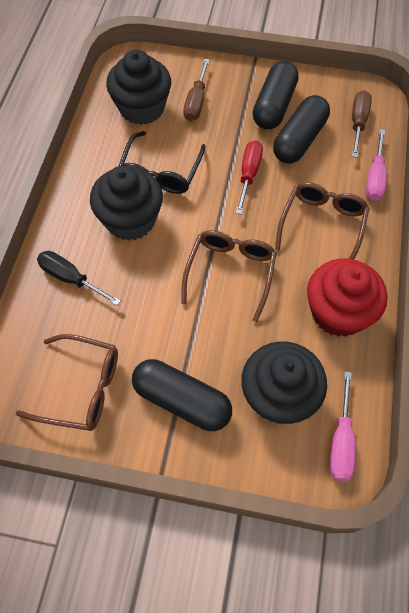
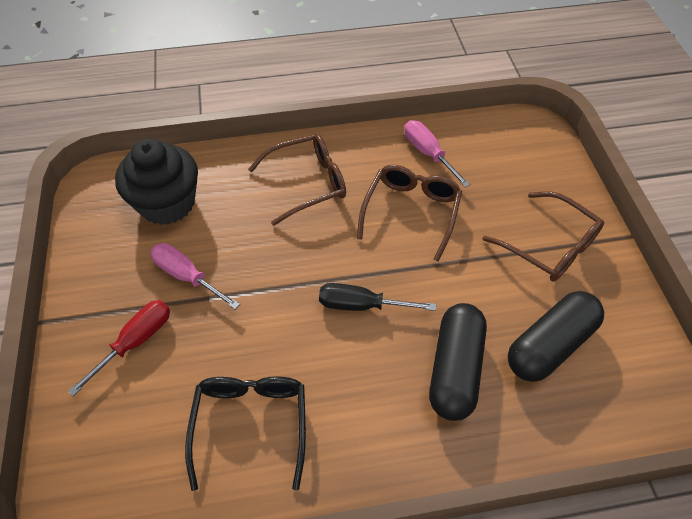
black capsule: 3 -> 2
black cupcake: 3 -> 1
brown screwdriver: 2 -> 0
red cupcake: 1 -> 0

